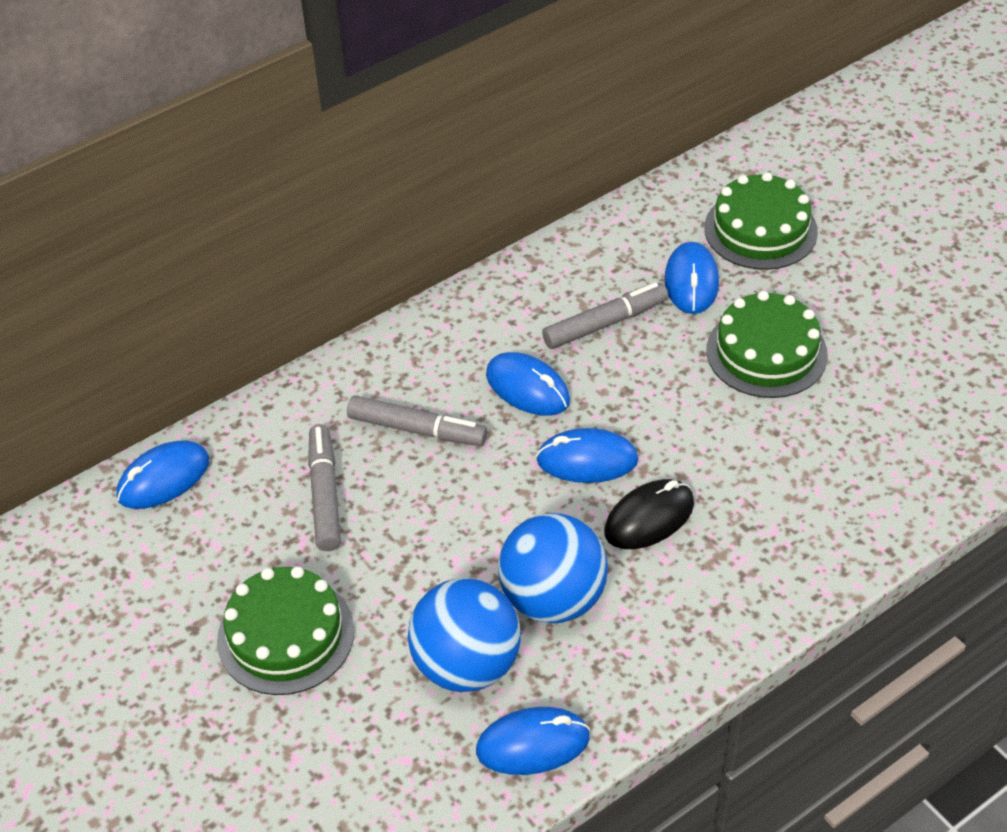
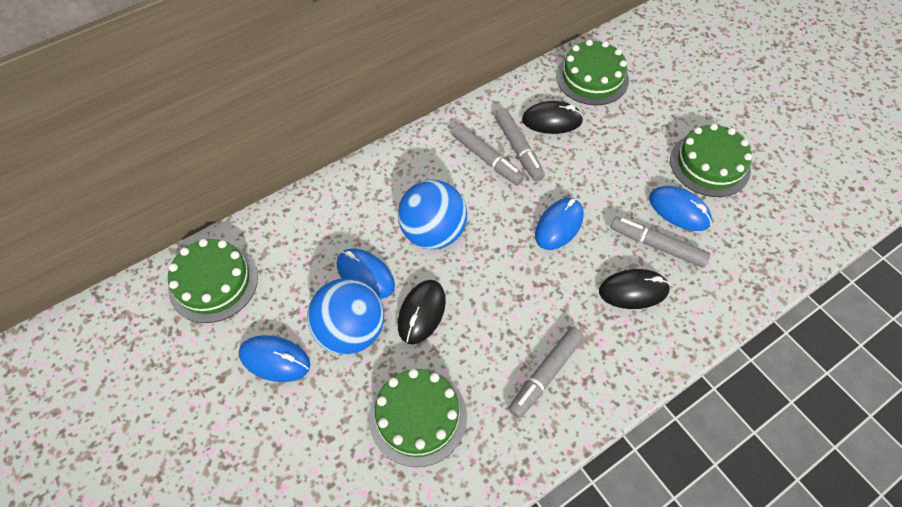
black mouse: 1 -> 3
blue mouse: 5 -> 4
green cake: 3 -> 4
grey marker: 3 -> 4

